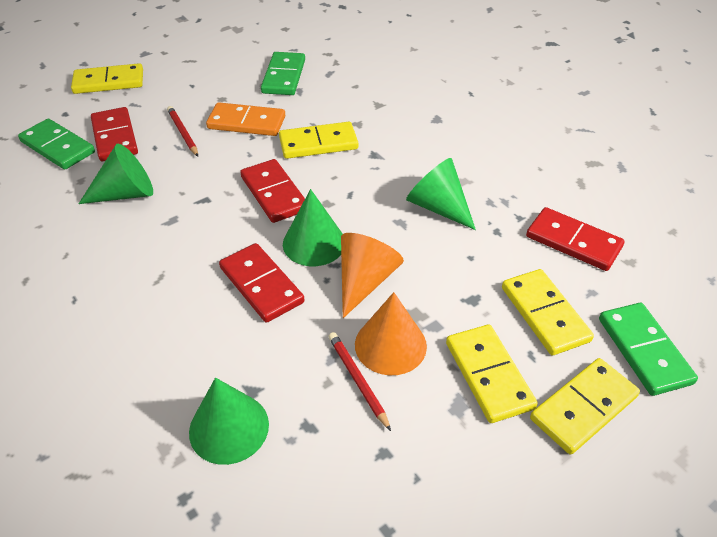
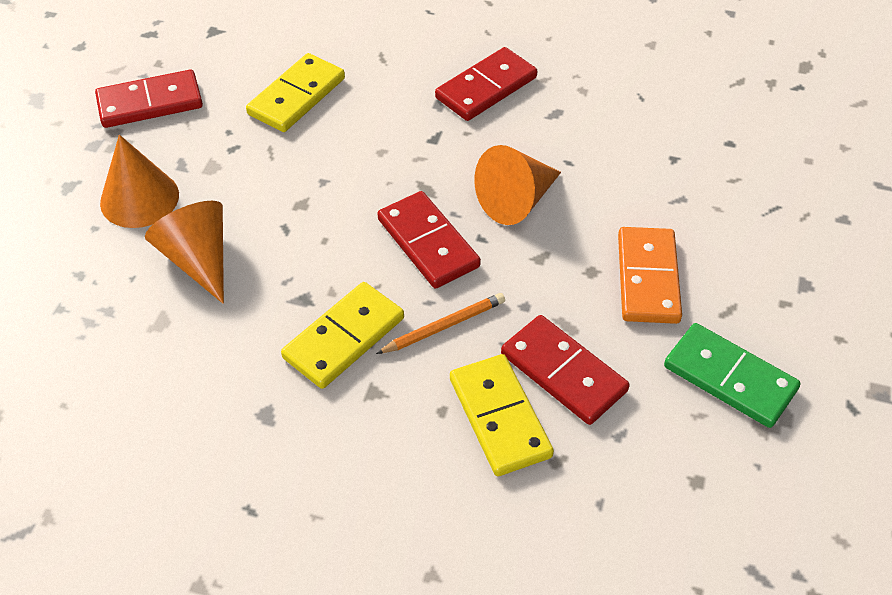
green cone: 4 -> 0
green domino: 3 -> 1
orange cone: 2 -> 3
orange pencil: 0 -> 1
red pencil: 2 -> 0
yellow domino: 5 -> 3

